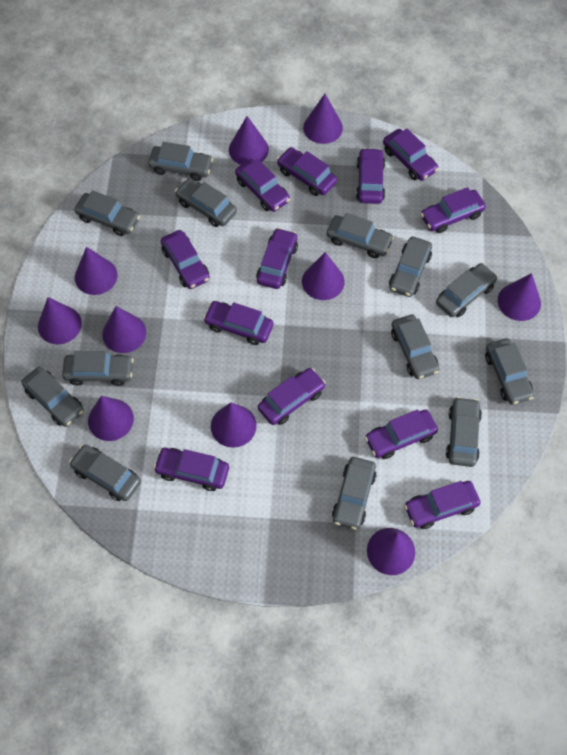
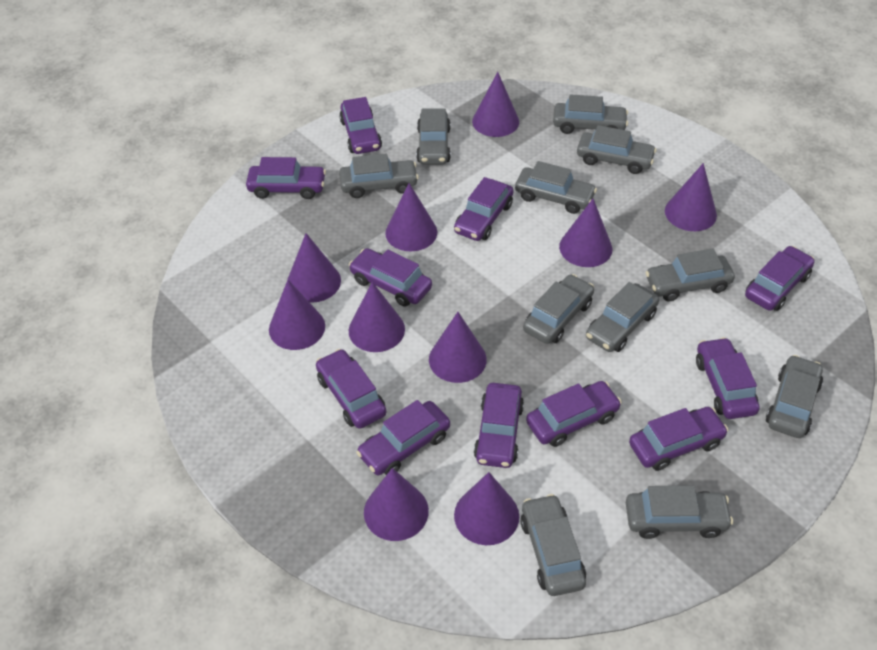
grey car: 13 -> 11
purple car: 12 -> 11

